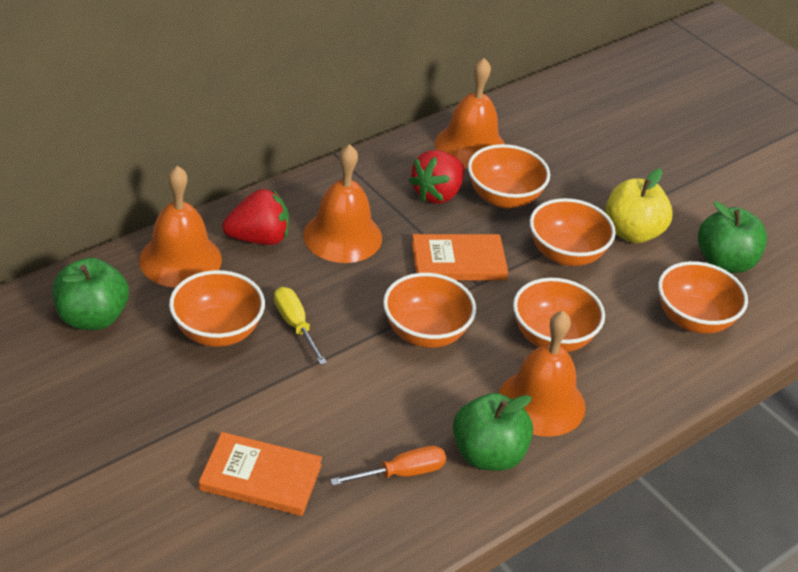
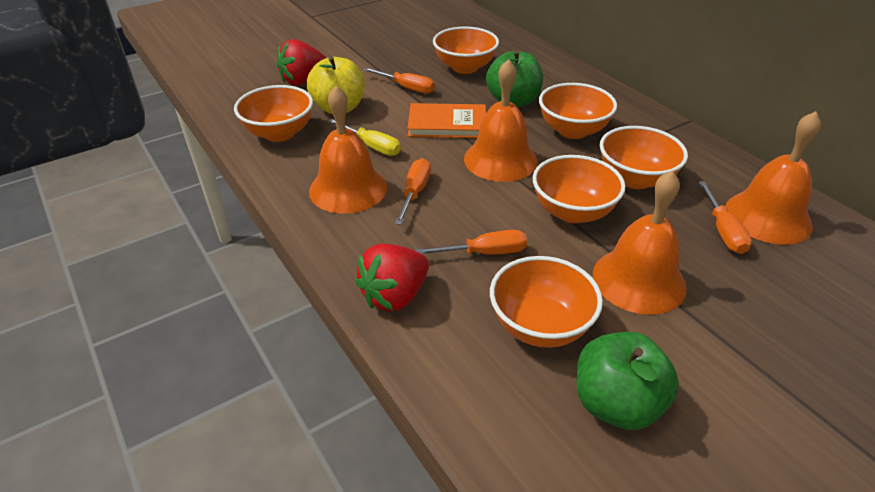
green apple: 3 -> 2
orange book: 2 -> 1
orange screwdriver: 1 -> 4

